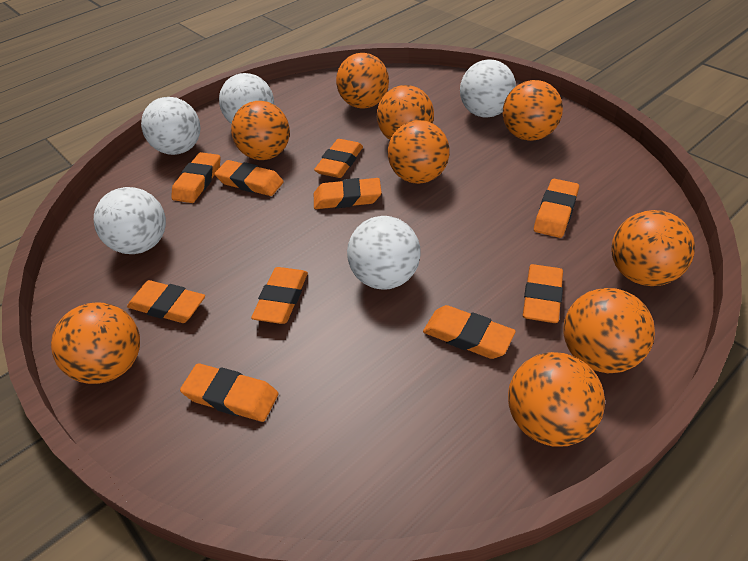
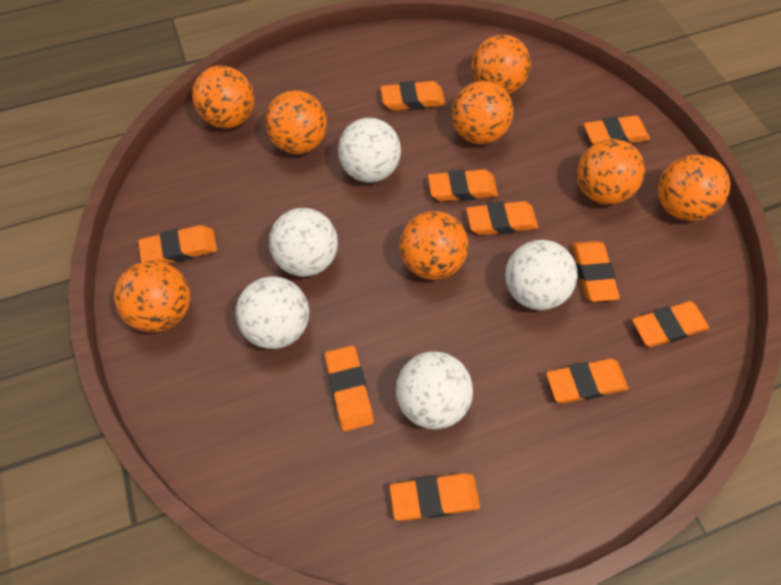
orange ball: 9 -> 8

